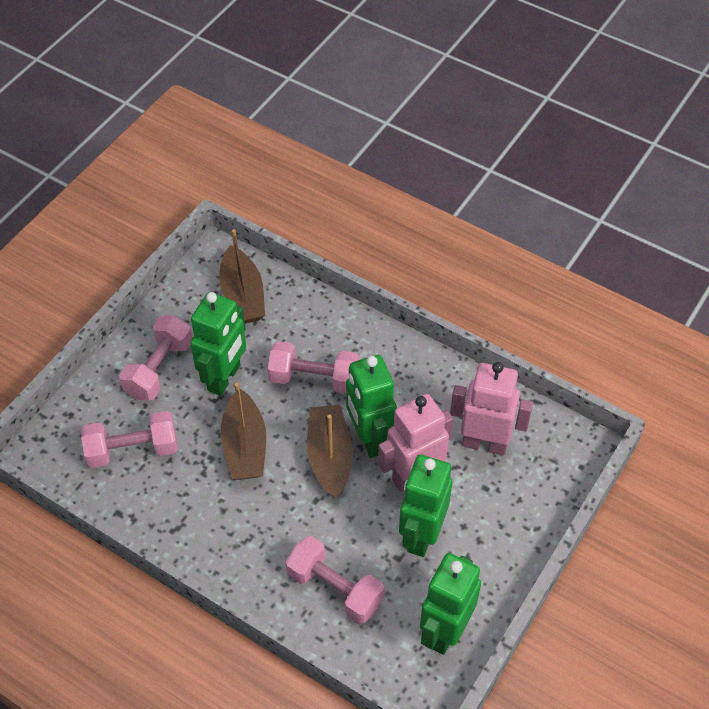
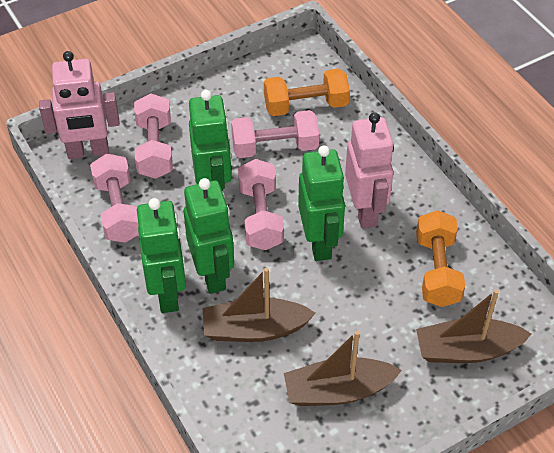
orange dumbbell: 0 -> 2

